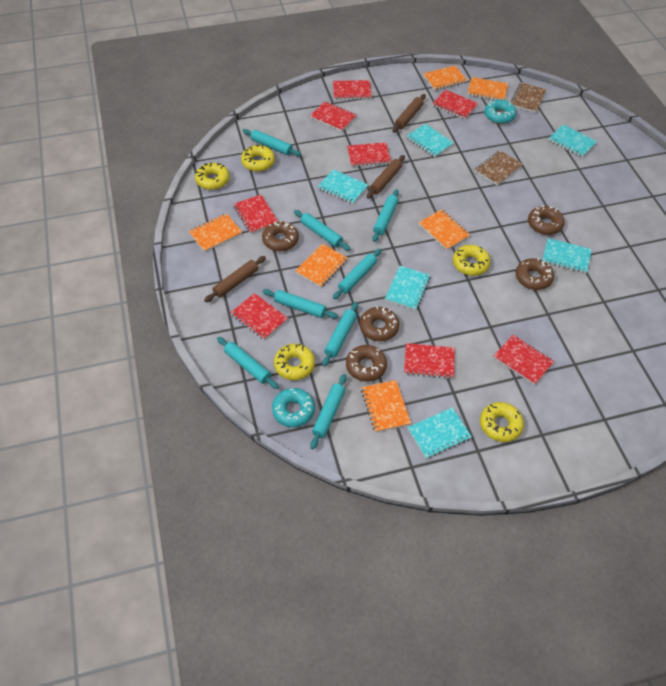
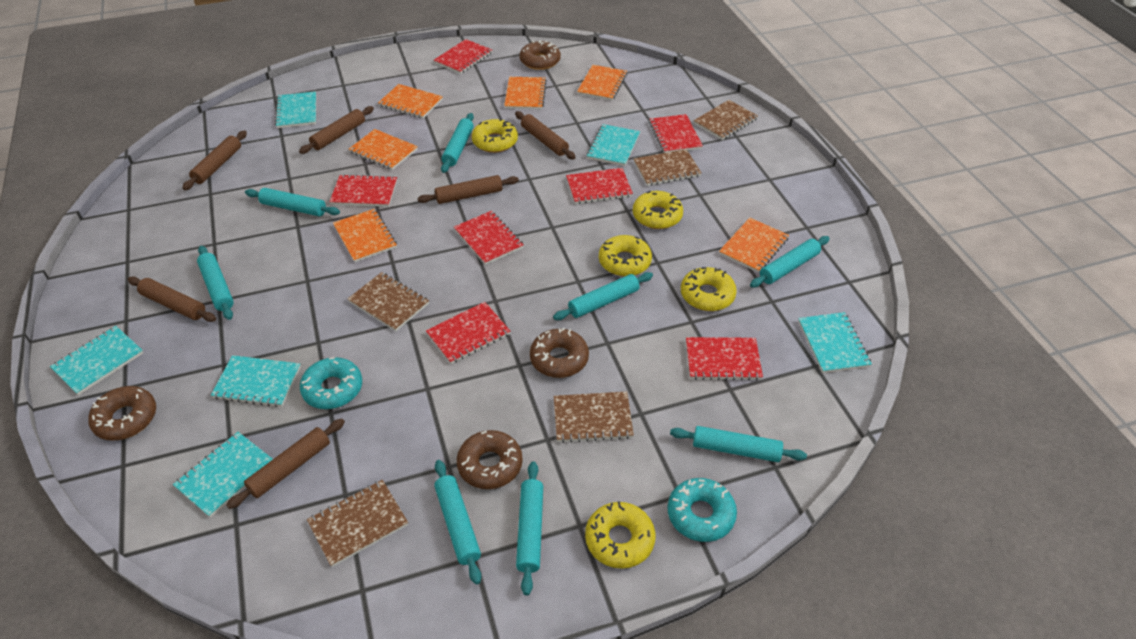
brown donut: 5 -> 4
brown notebook: 2 -> 5
brown rolling pin: 3 -> 6
red notebook: 8 -> 7

